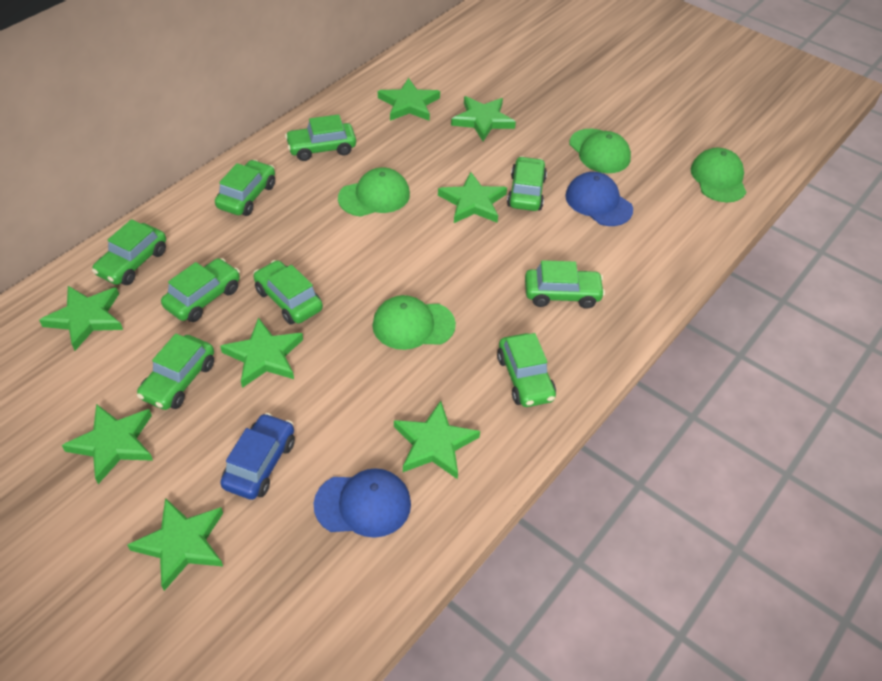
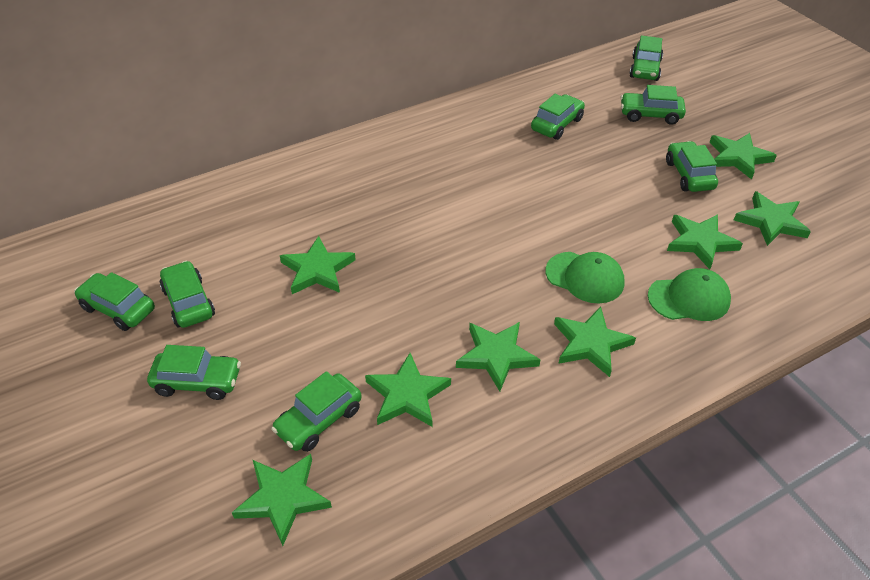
blue cap: 2 -> 0
blue car: 1 -> 0
green cap: 4 -> 2
green car: 9 -> 8

